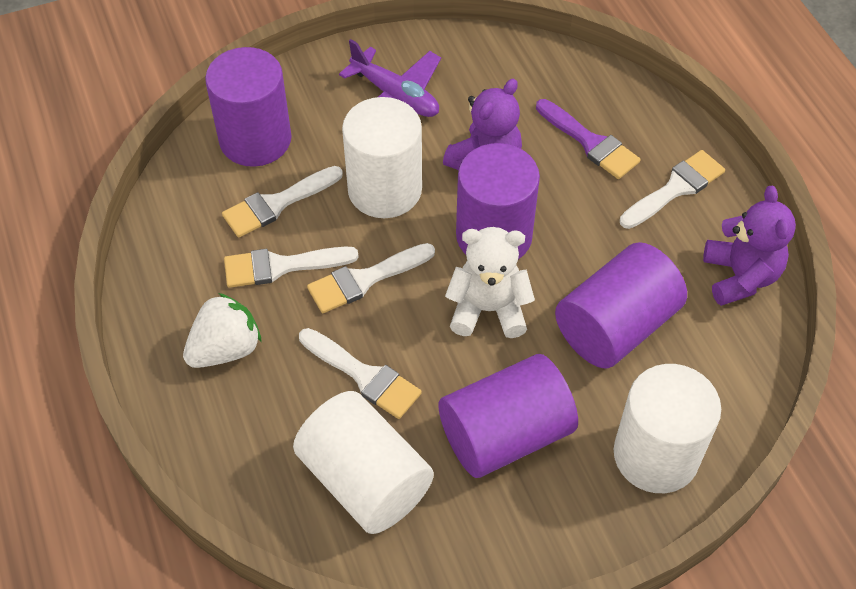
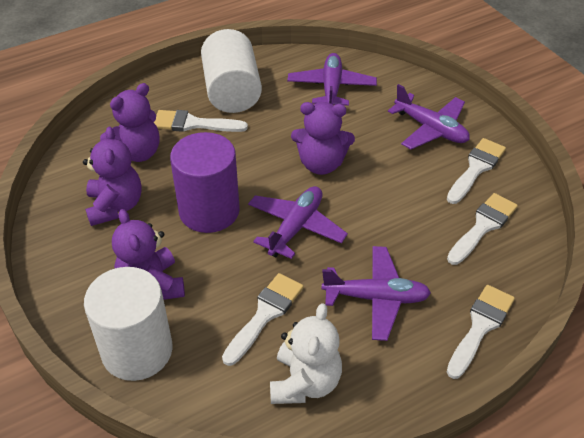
purple brush: 1 -> 0
purple cylinder: 4 -> 1
purple plane: 1 -> 4
purple teddy bear: 2 -> 4
white cylinder: 3 -> 2
white strawberry: 1 -> 0

